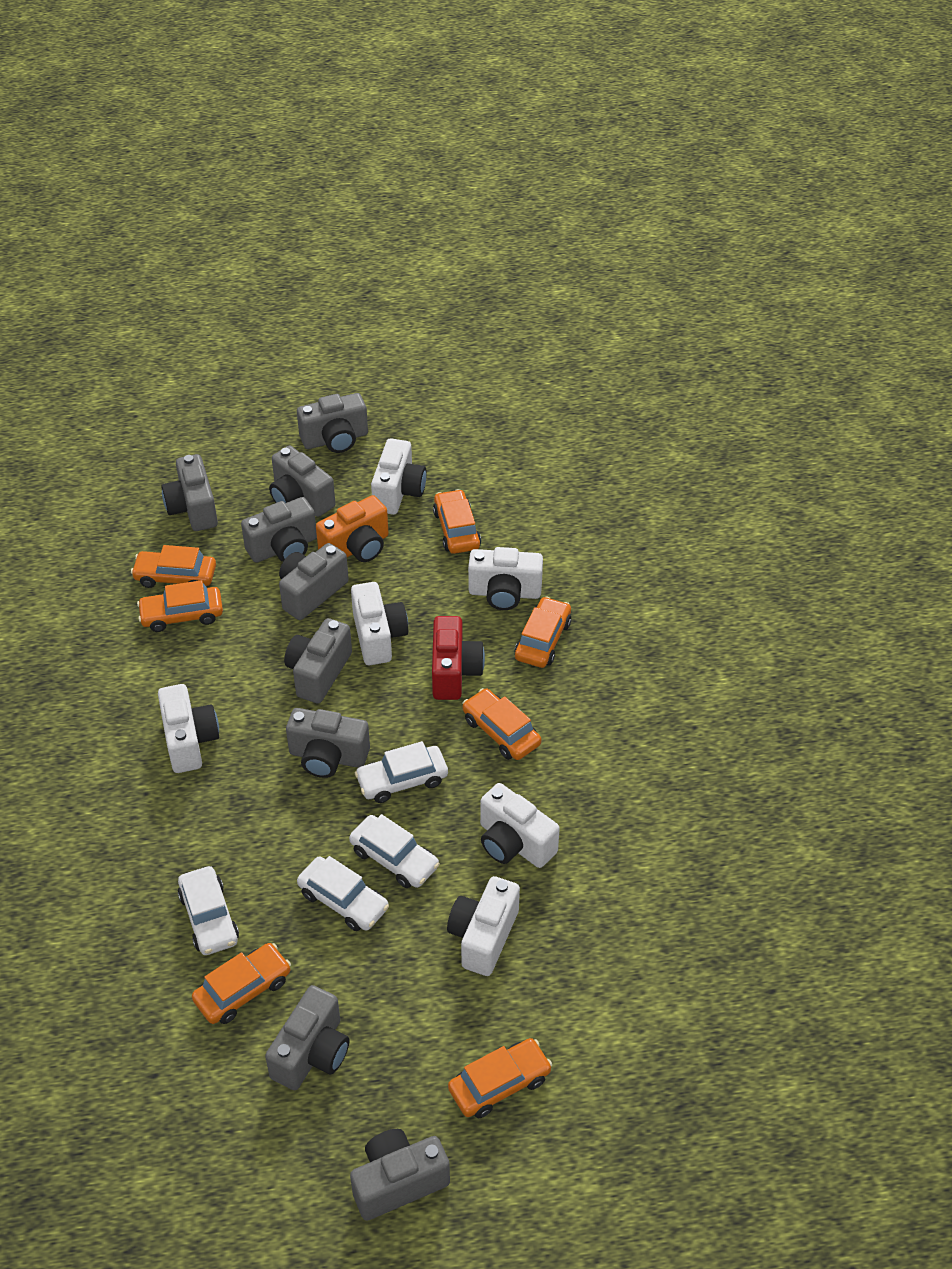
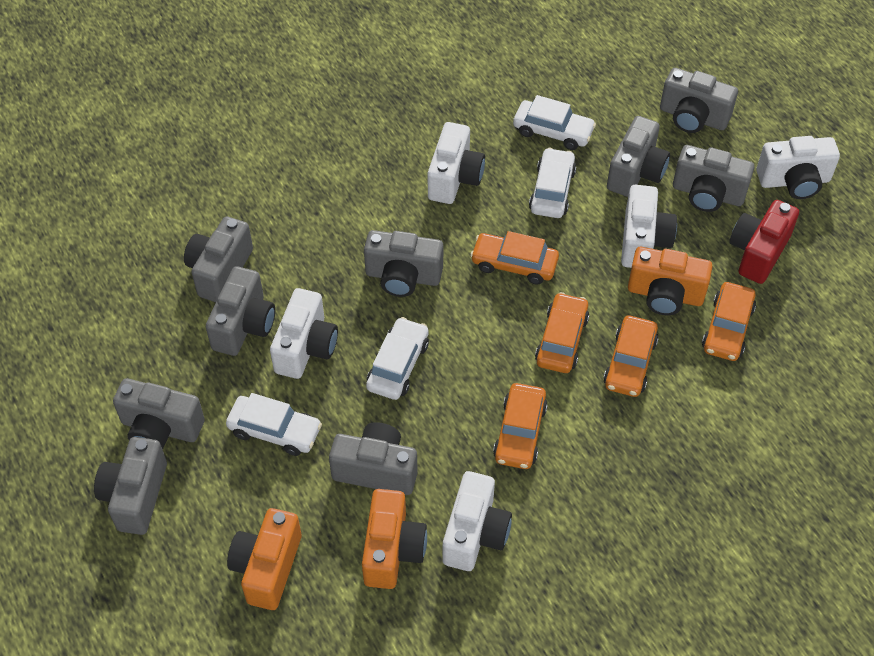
orange camera: 1 -> 3
orange car: 7 -> 5
white camera: 6 -> 5

